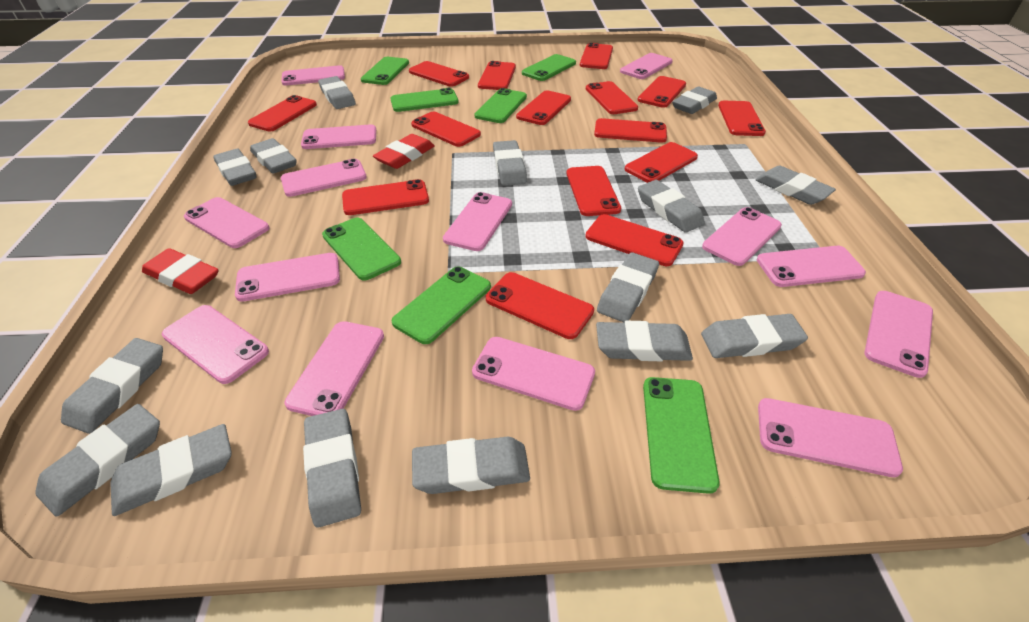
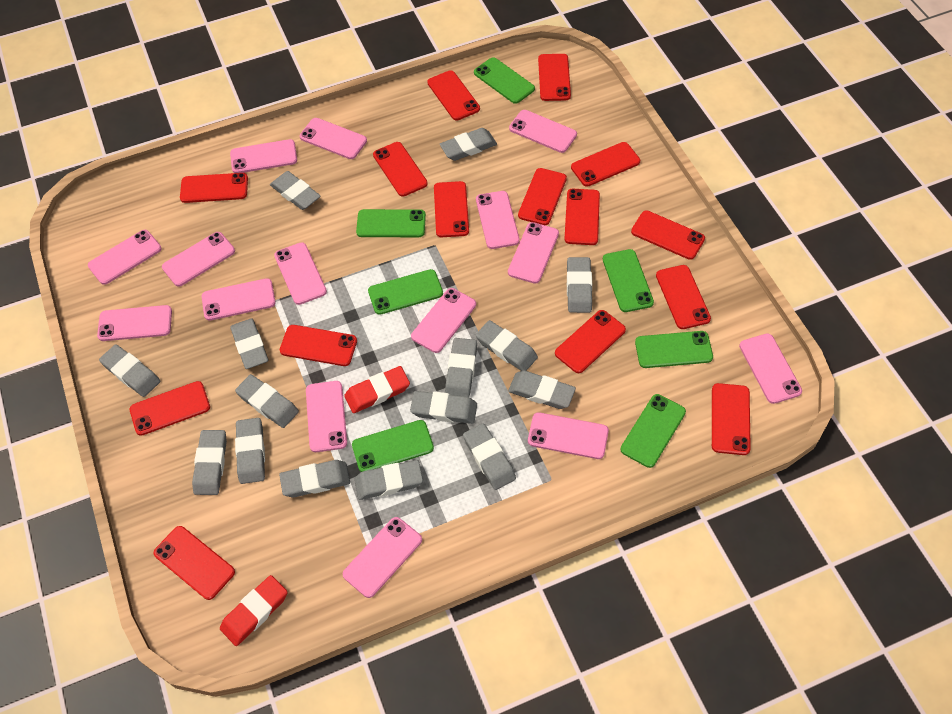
pink phone: 14 -> 15

